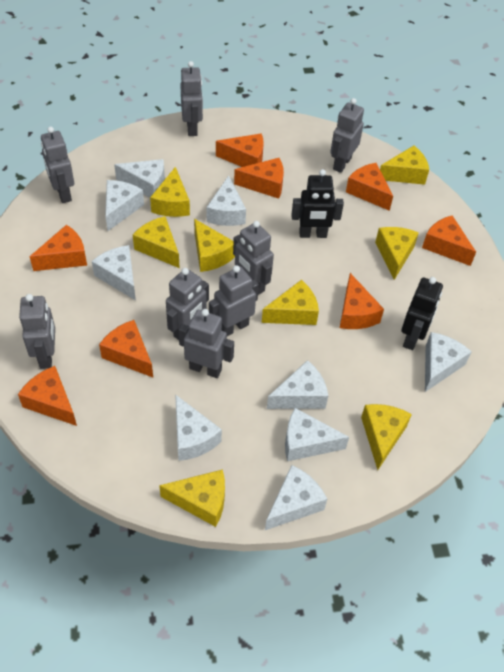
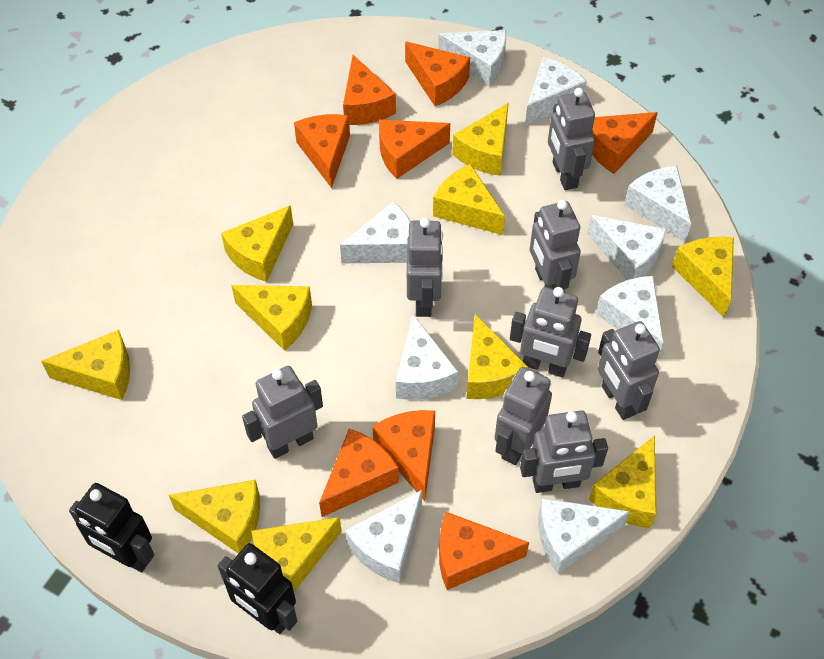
yellow cheese: 8 -> 10

